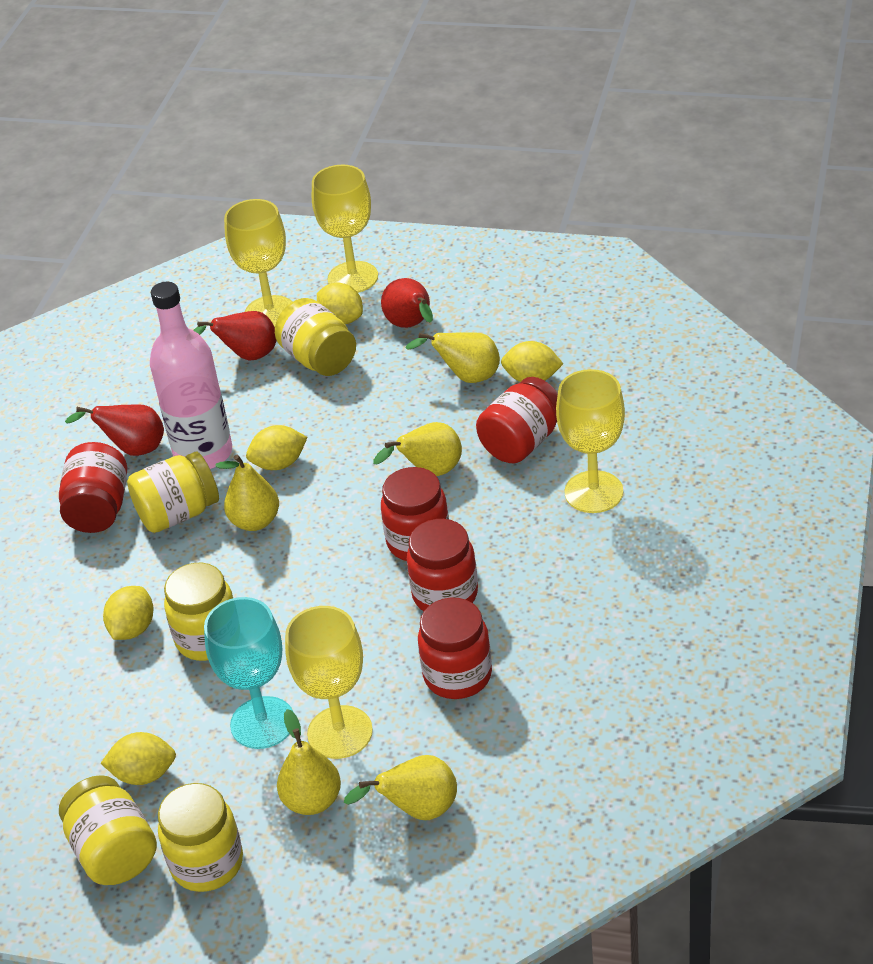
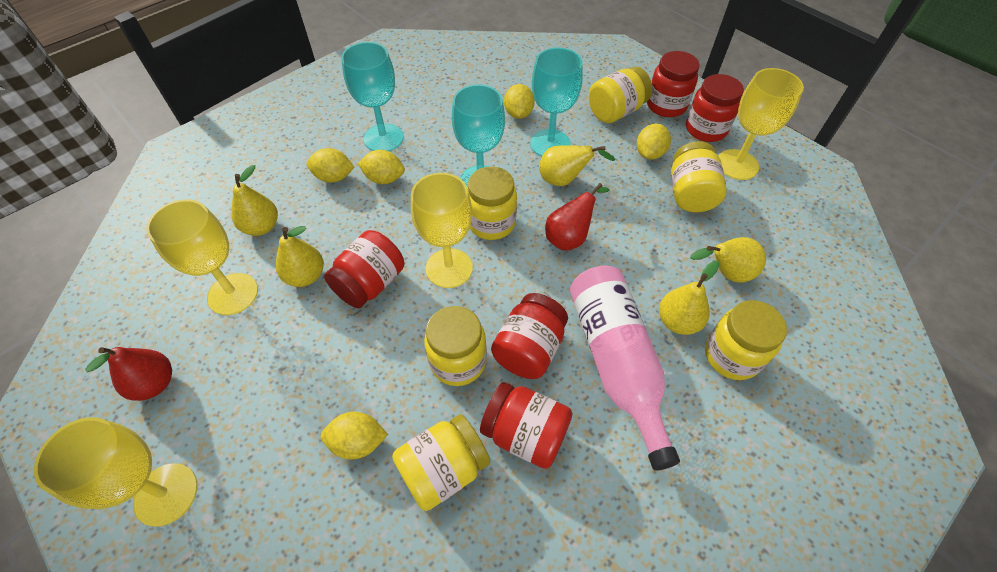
red pear: 3 -> 2
turquoise goblet: 1 -> 3
yellow jar: 5 -> 6

